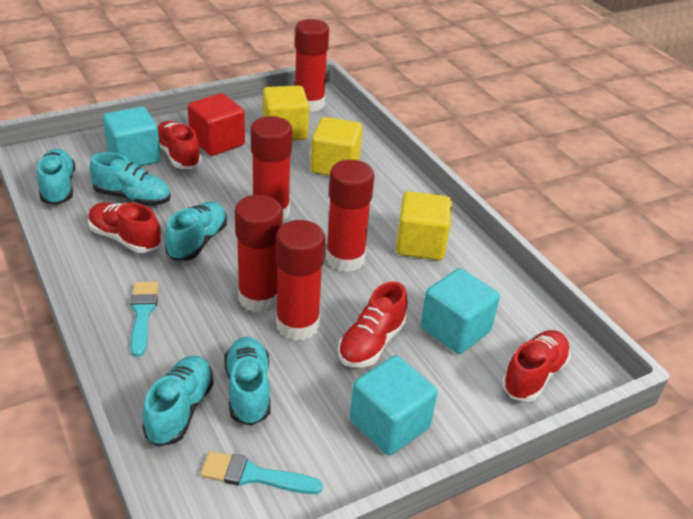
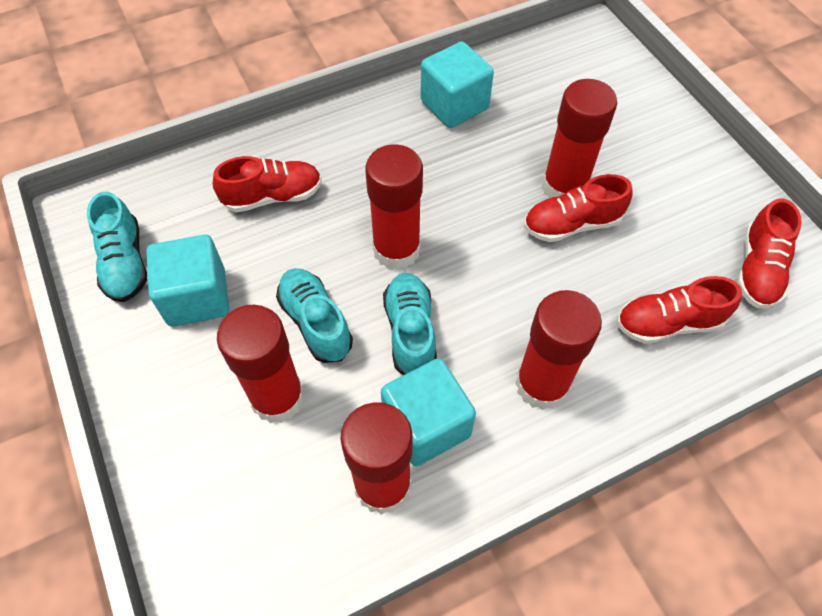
red cube: 1 -> 0
turquoise brush: 2 -> 0
turquoise shoe: 5 -> 3
yellow cube: 3 -> 0

